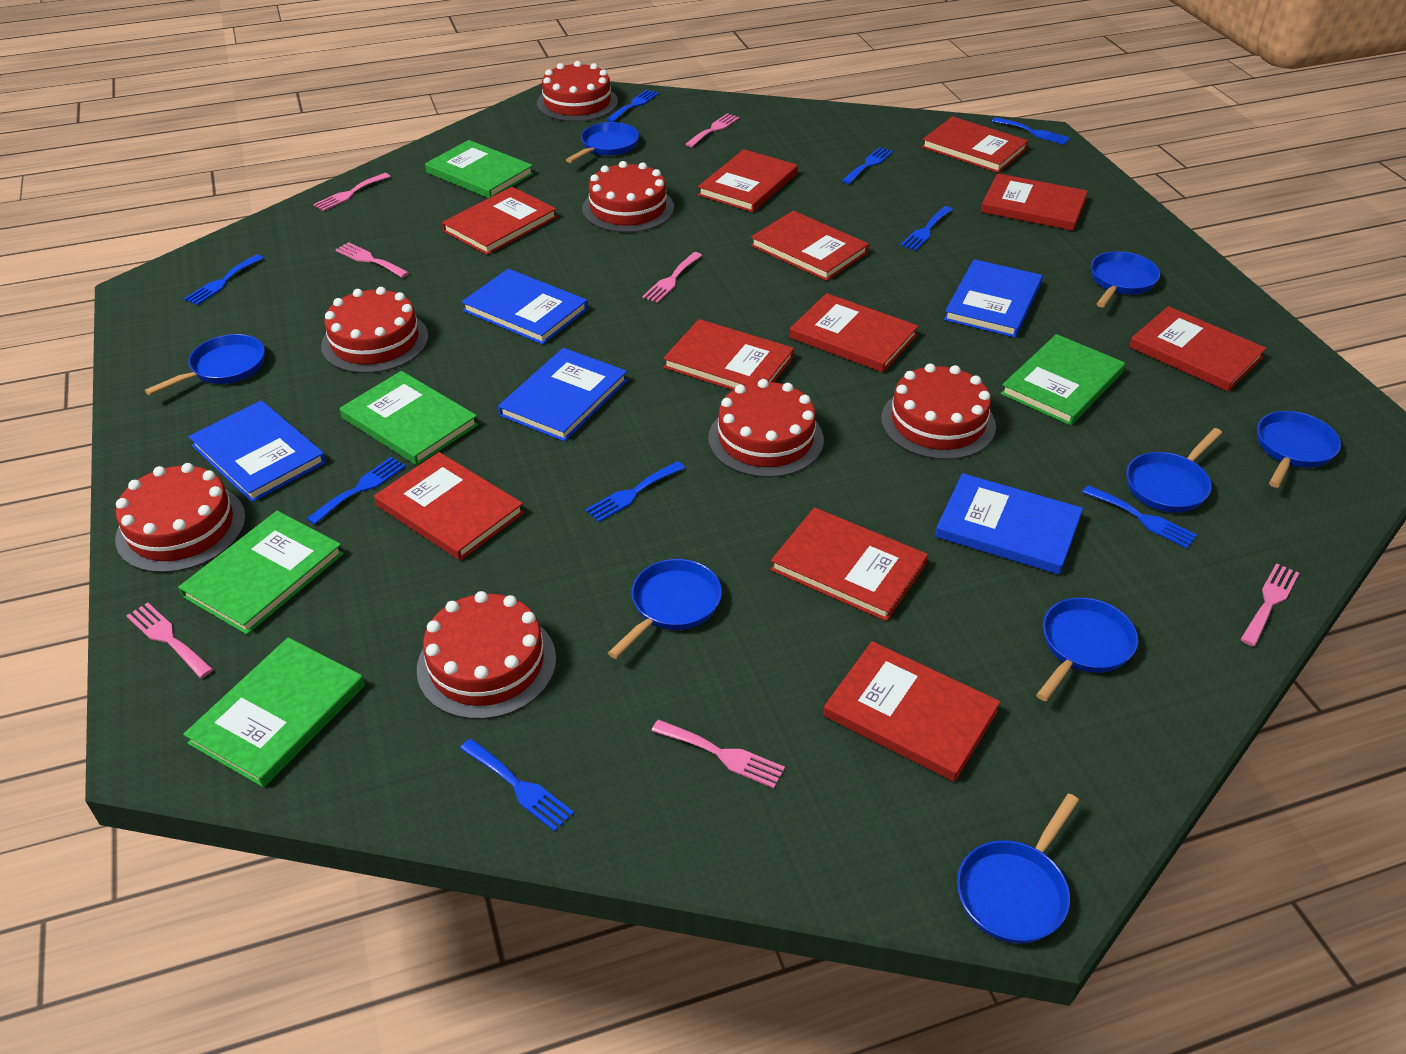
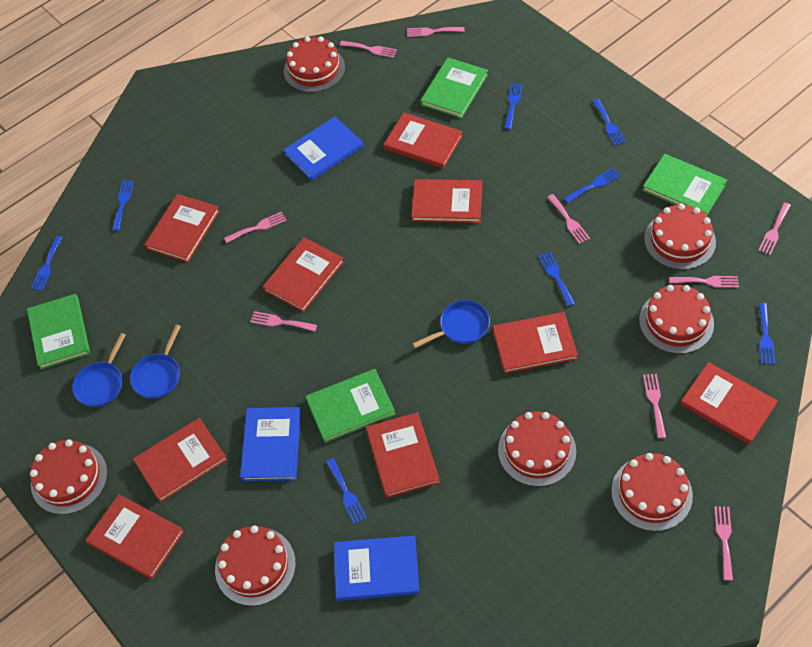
blue book: 5 -> 3
blue fork: 9 -> 8
blue pan: 8 -> 3
green book: 5 -> 4
pink fork: 7 -> 9
red book: 11 -> 9

